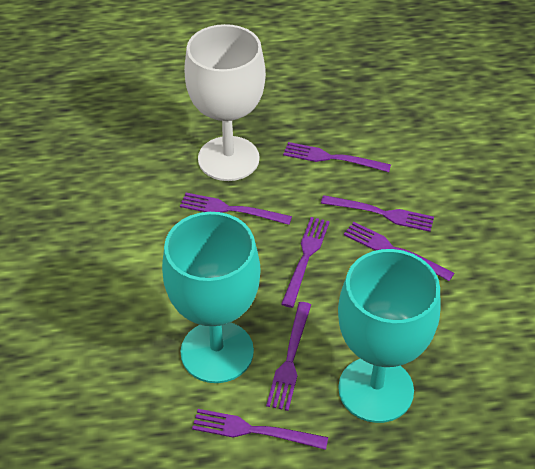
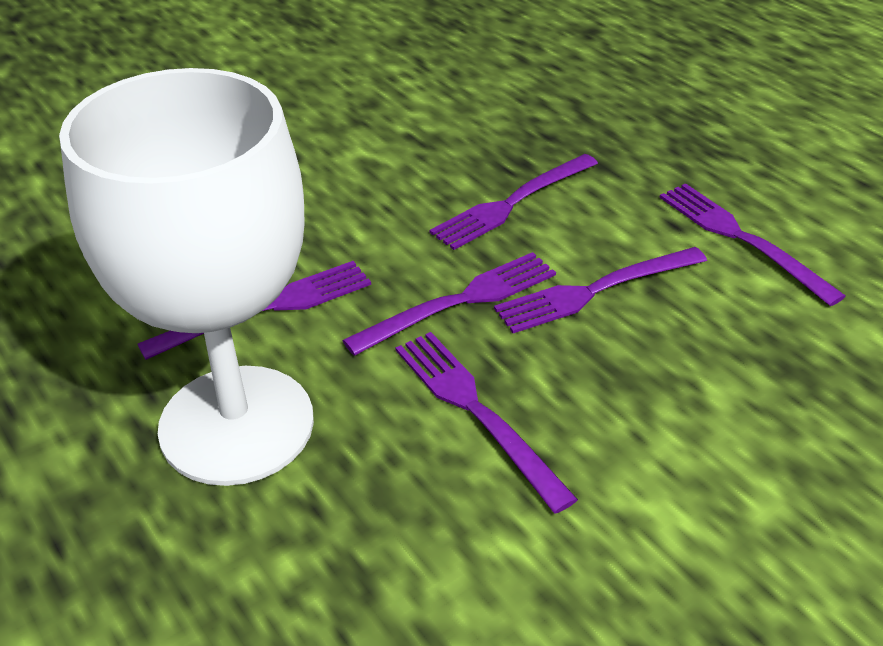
purple fork: 7 -> 6
turquoise goblet: 2 -> 0

